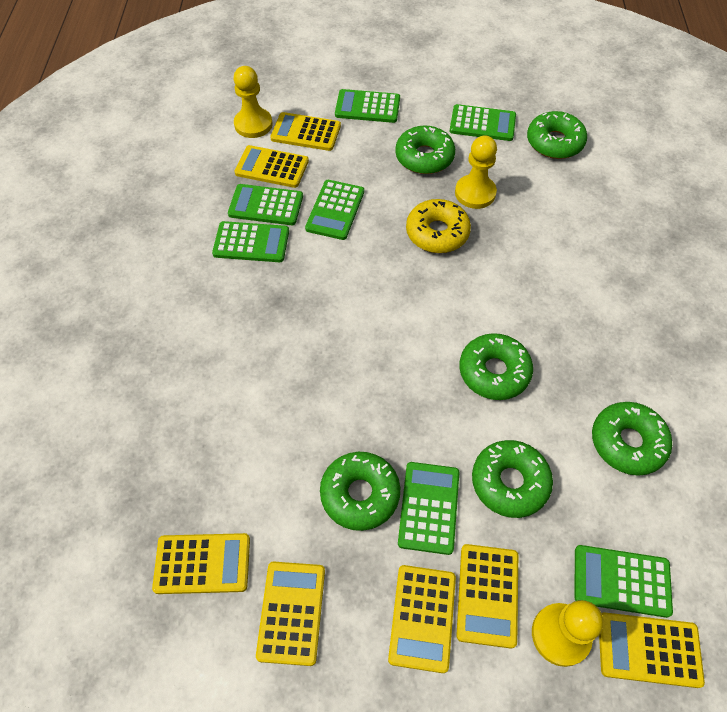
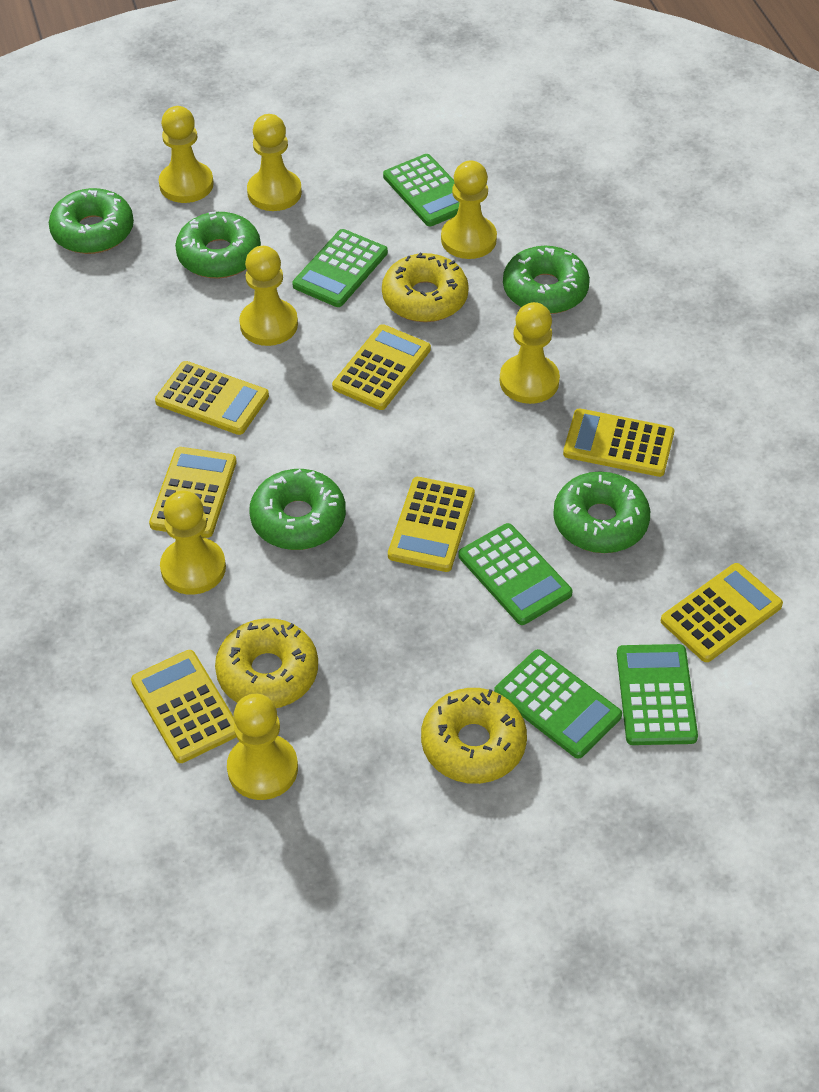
green calculator: 7 -> 5
green donut: 6 -> 5
yellow donut: 1 -> 3
yellow pawn: 3 -> 7

